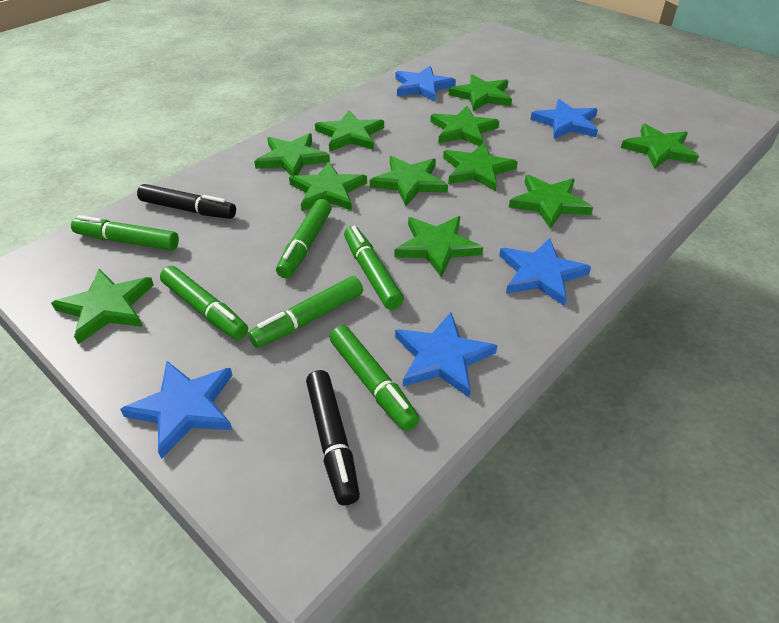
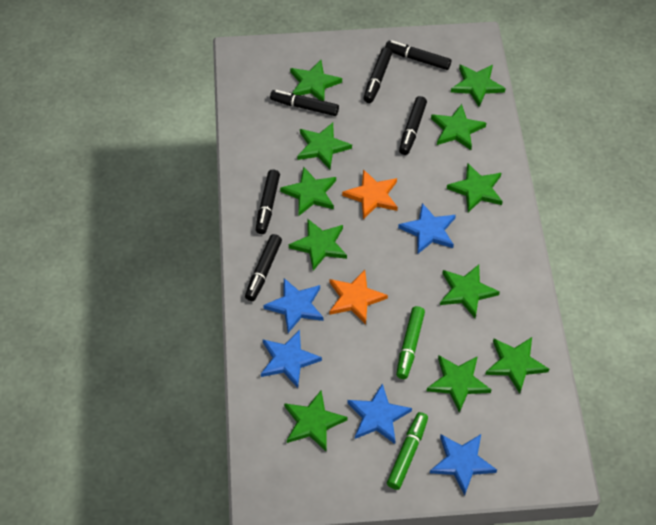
black marker: 2 -> 6
green marker: 6 -> 2
orange star: 0 -> 2

